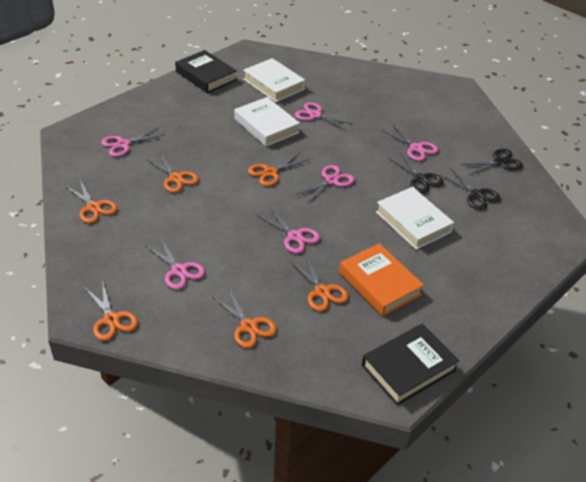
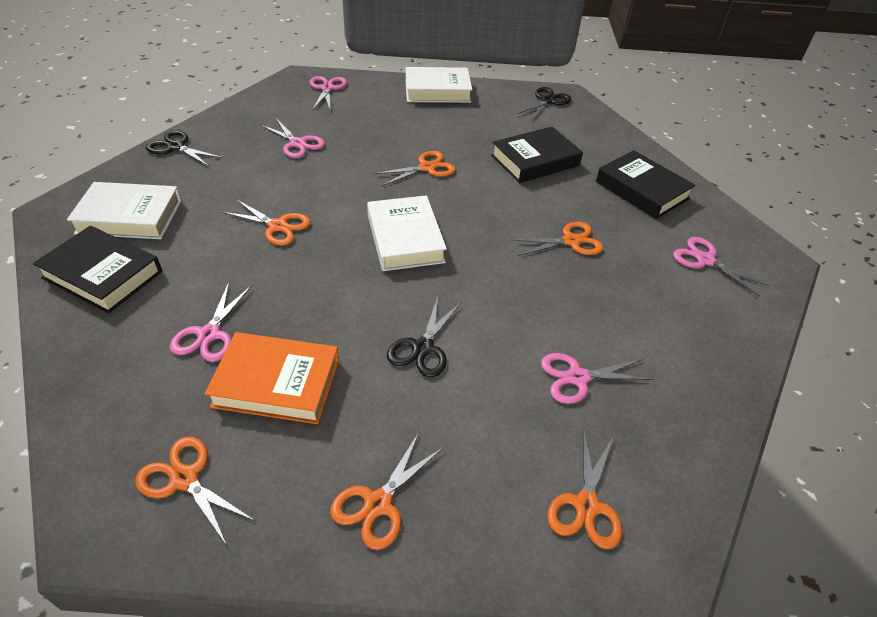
black book: 2 -> 3
pink scissors: 6 -> 5

